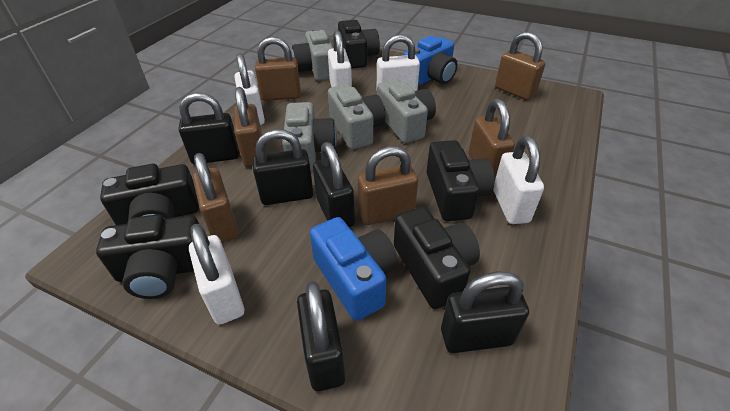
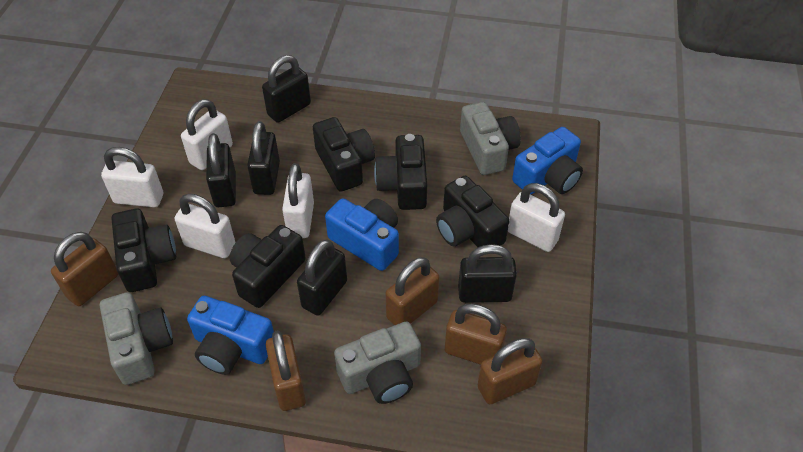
blue camera: 2 -> 3
brown padlock: 6 -> 5
grey camera: 4 -> 3

